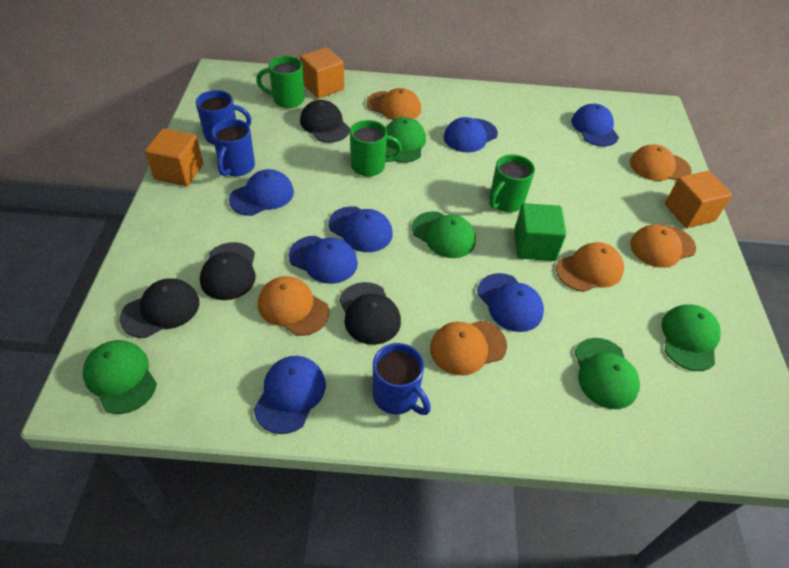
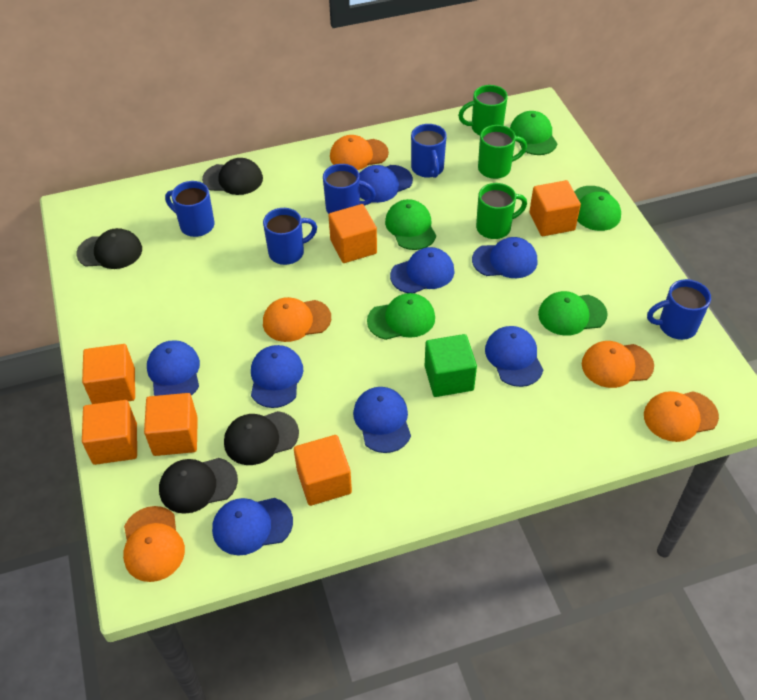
blue cap: 7 -> 8
blue mug: 3 -> 5
orange cap: 6 -> 5
orange cube: 3 -> 6

